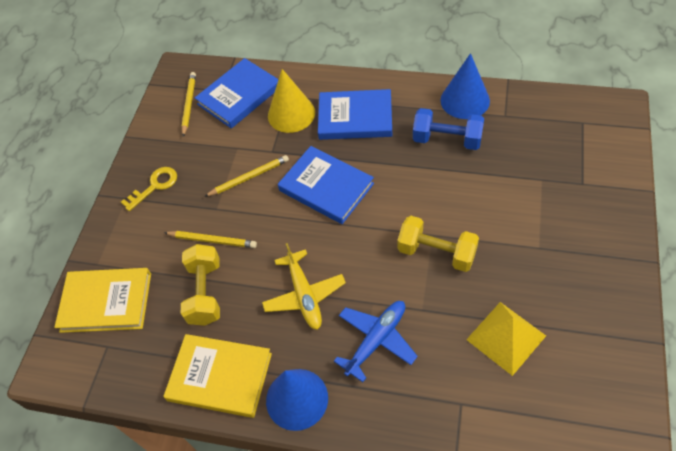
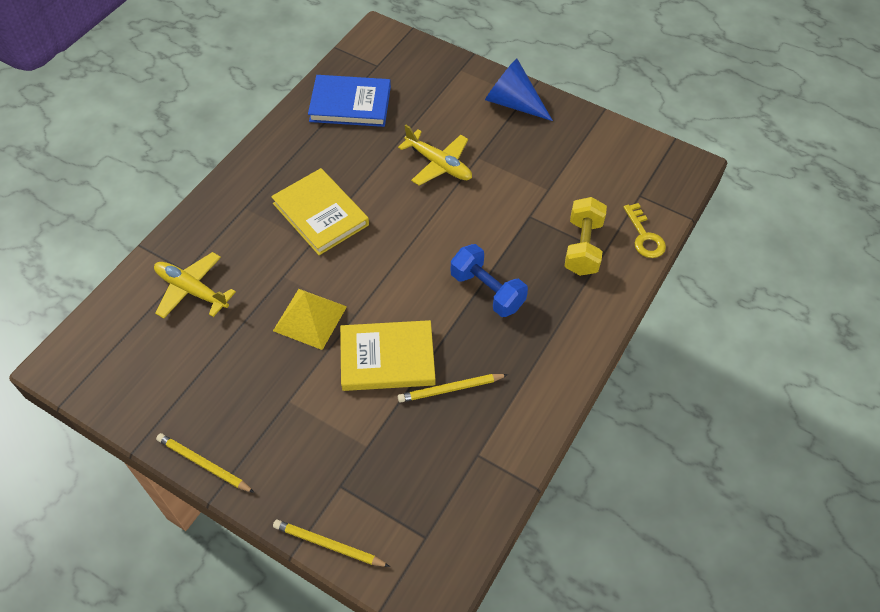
blue book: 3 -> 1
blue cone: 2 -> 1
blue plane: 1 -> 0
yellow cone: 1 -> 0
yellow dumbbell: 2 -> 1
yellow plane: 1 -> 2

